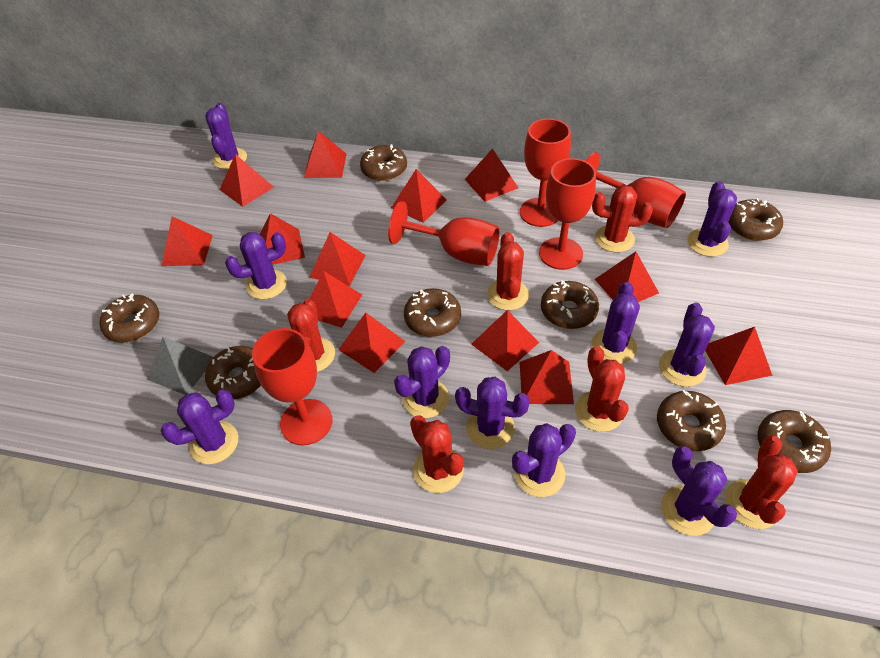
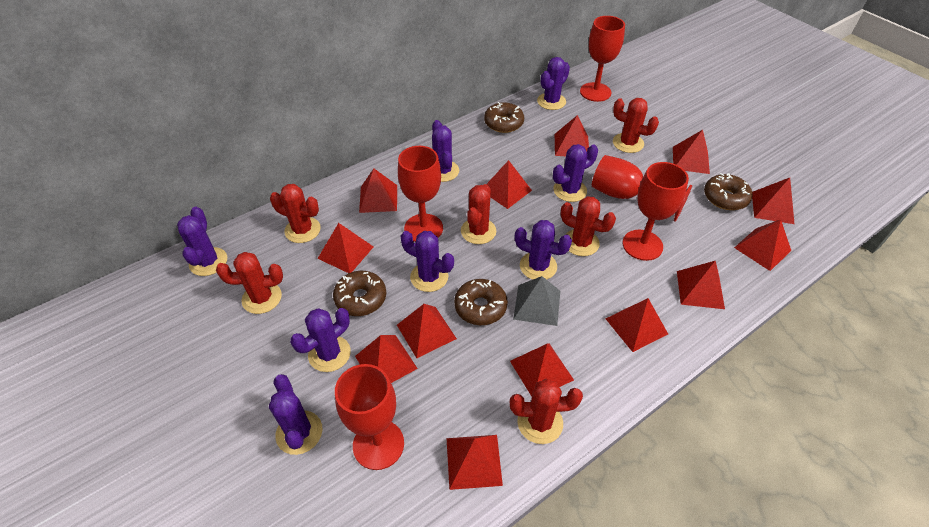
brown donut: 8 -> 4
purple cactus: 10 -> 8

